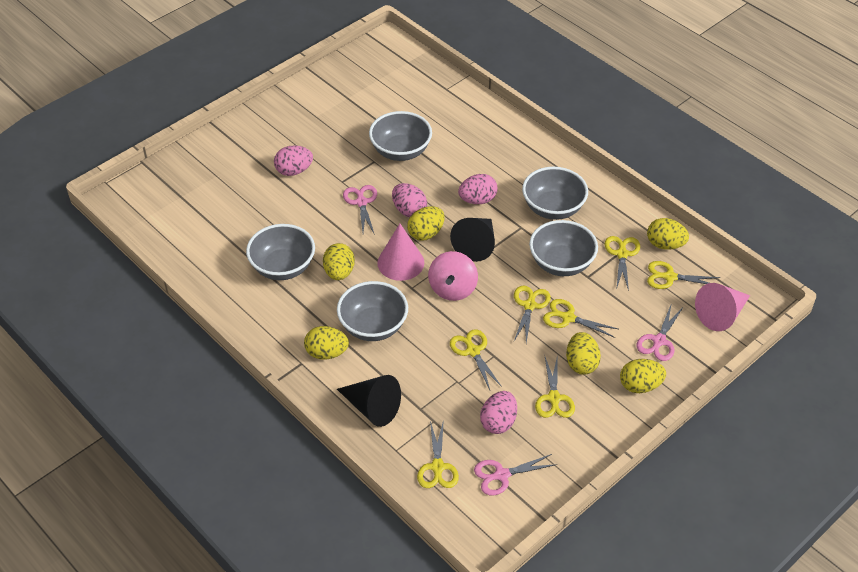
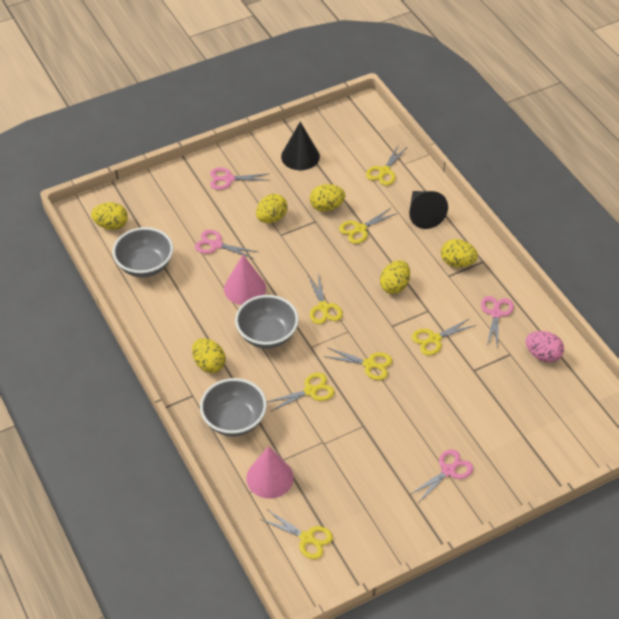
grey bowl: 5 -> 3
pink egg: 4 -> 1
pink scissors: 3 -> 4
pink spinning top: 1 -> 0

